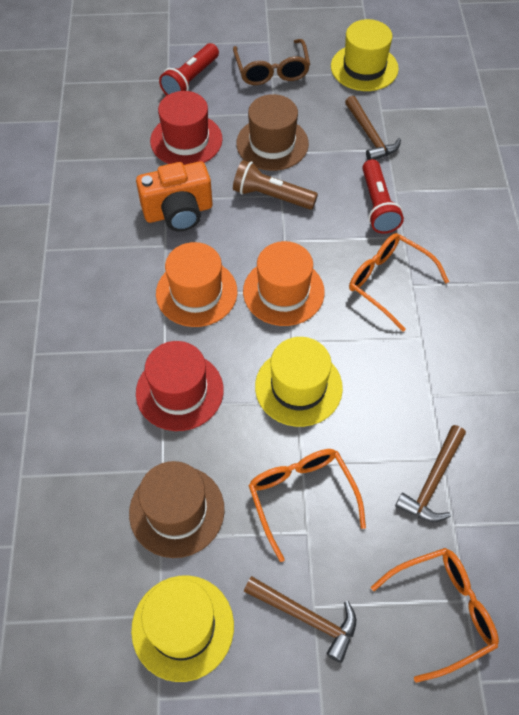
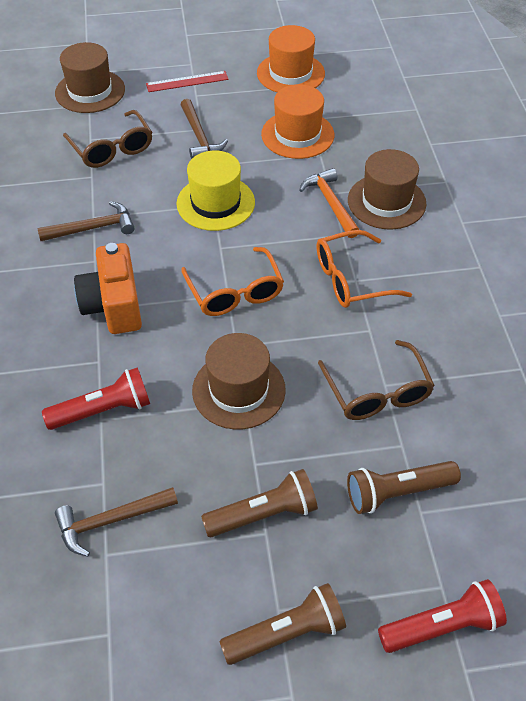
brown flashlight: 1 -> 3
brown glasses: 1 -> 2
brown hat: 2 -> 3
orange glasses: 3 -> 2
orange hammer: 0 -> 1
red hat: 2 -> 0
red ruler: 0 -> 1
yellow hat: 3 -> 1

